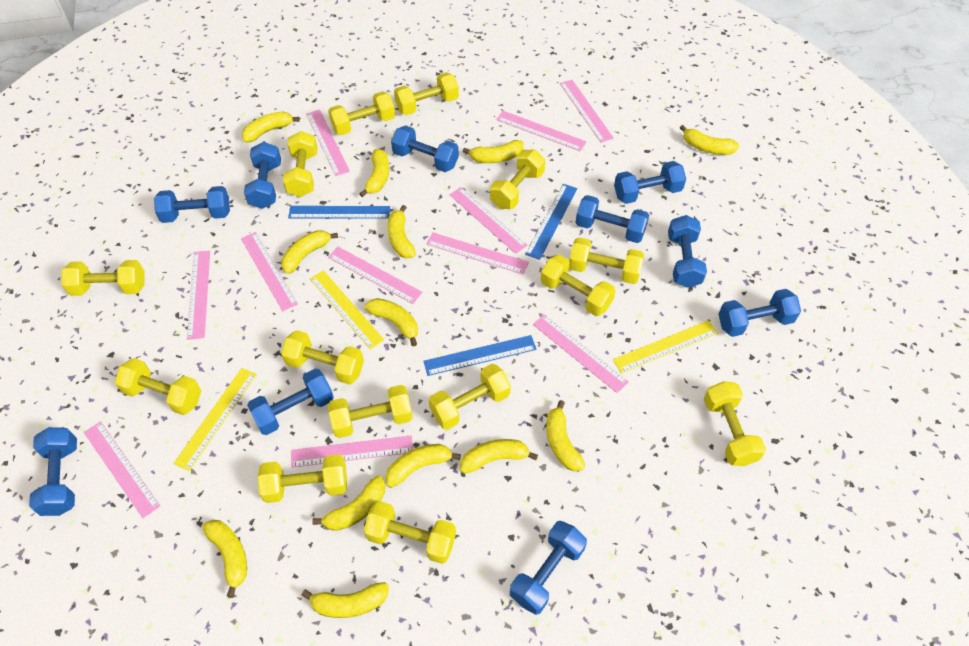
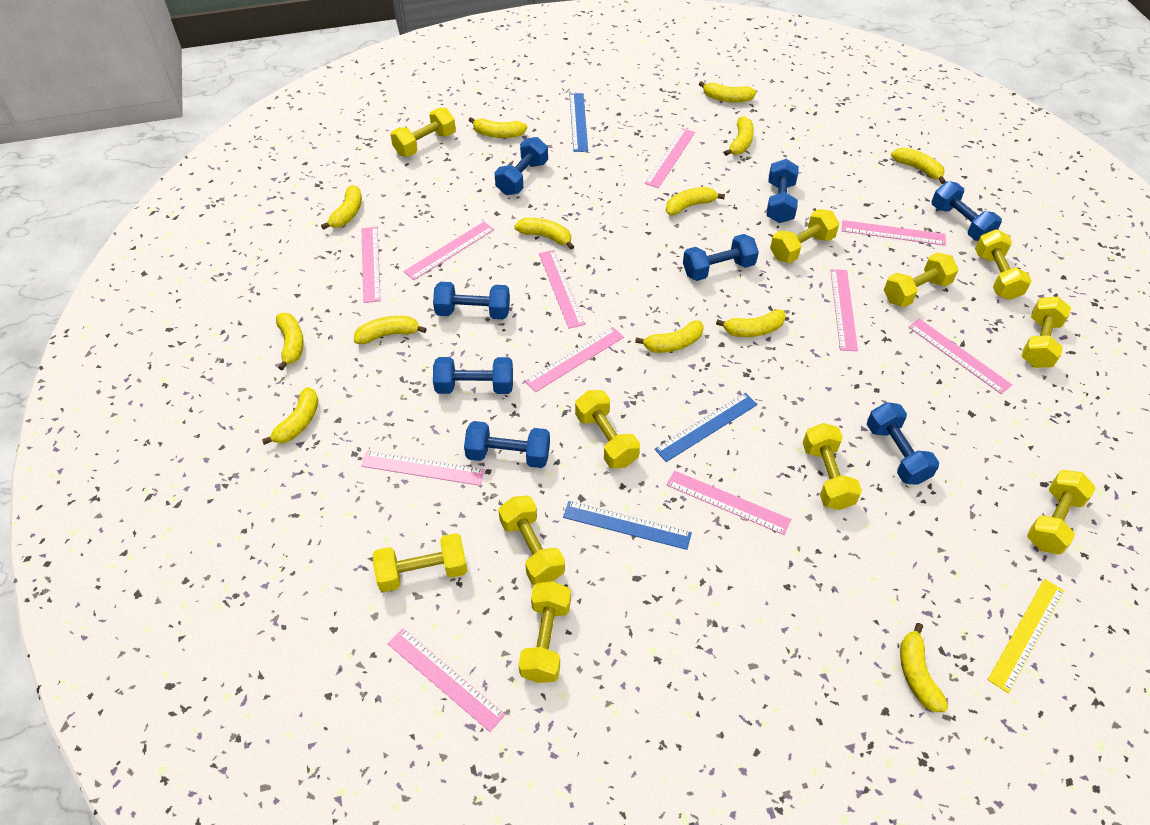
blue dumbbell: 10 -> 8
yellow dumbbell: 14 -> 11
yellow ruler: 3 -> 1

